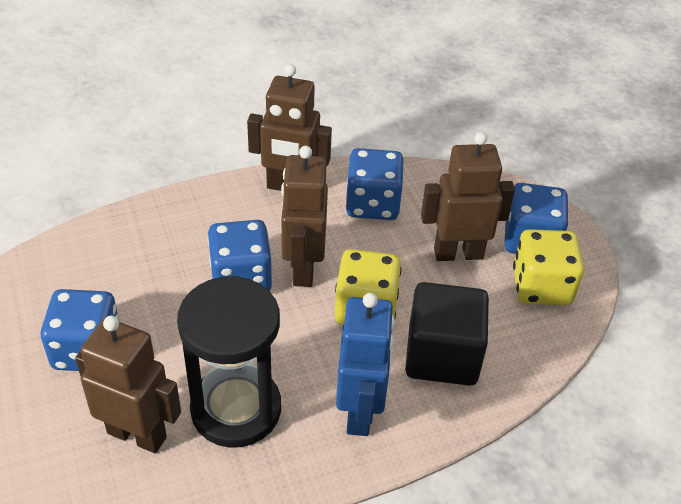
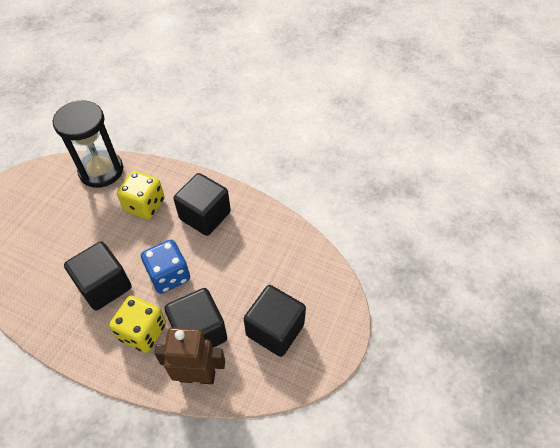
black cube: 1 -> 4
blue dice: 4 -> 1
blue robot: 1 -> 0
brown robot: 4 -> 1

